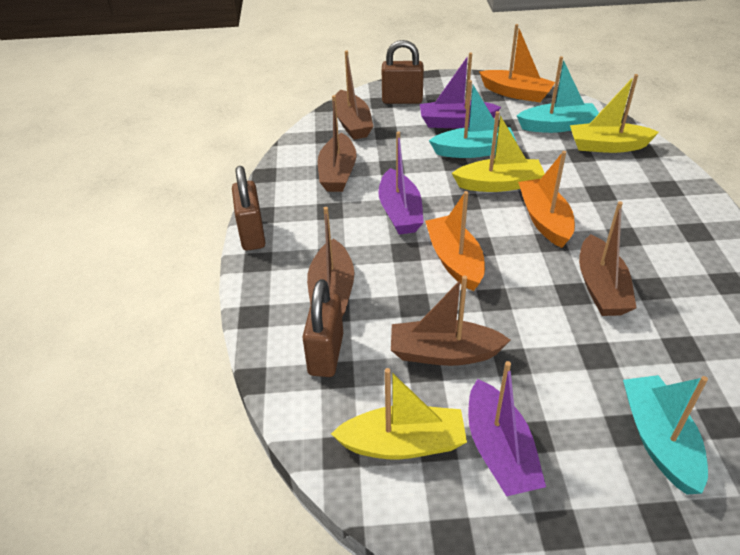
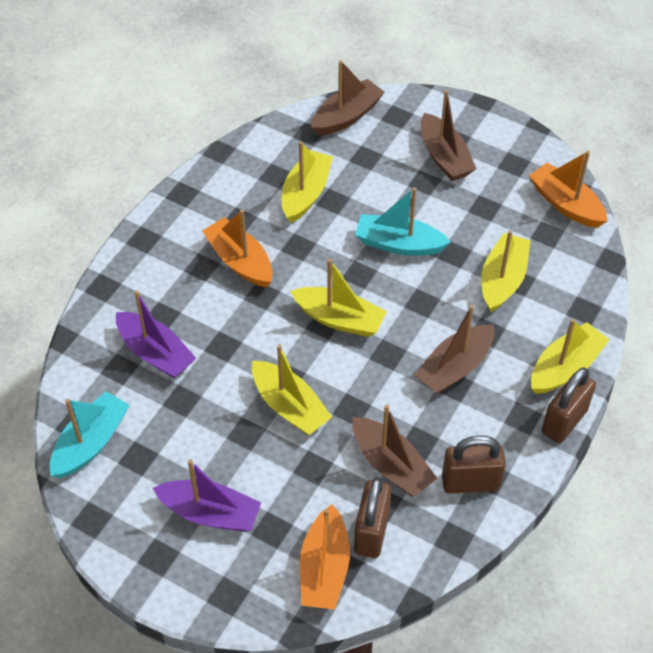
brown boat: 5 -> 4
purple boat: 3 -> 2
turquoise boat: 3 -> 2
yellow boat: 3 -> 5

